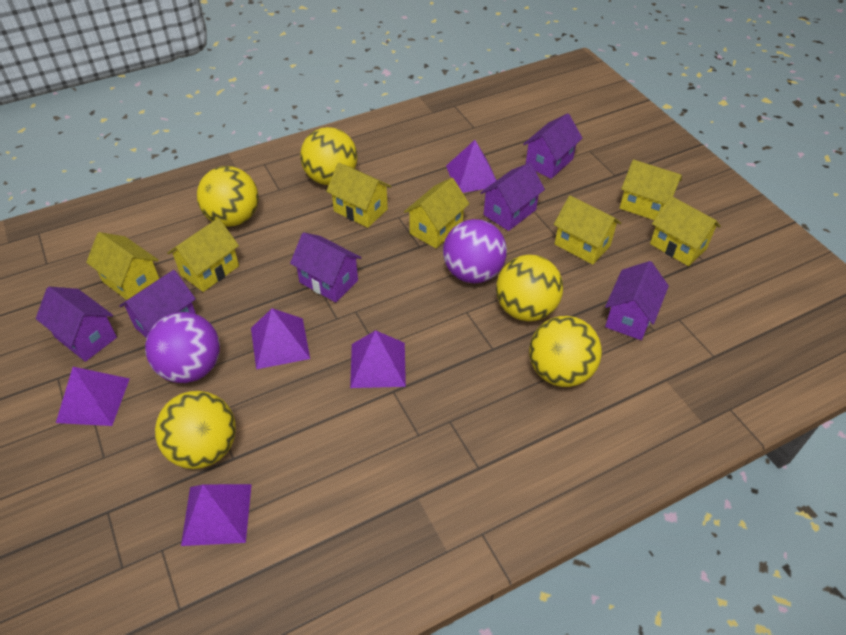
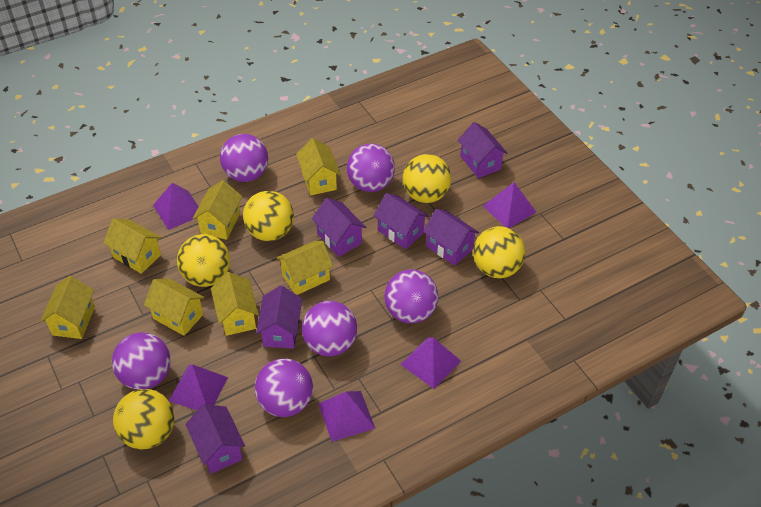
purple ball: 2 -> 6

